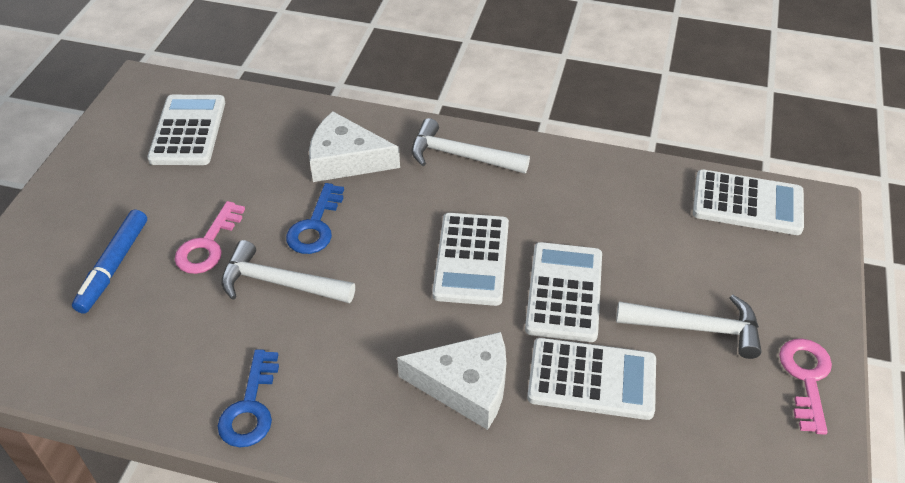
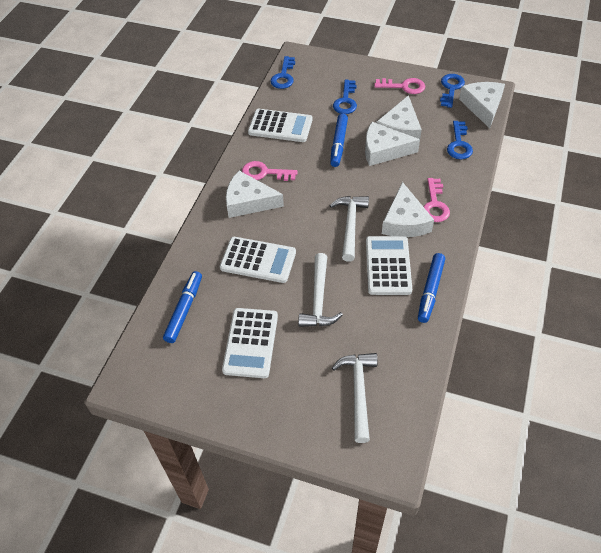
blue key: 2 -> 4
blue marker: 1 -> 3
pink key: 2 -> 3
white calculator: 5 -> 4
white cheese: 2 -> 5

